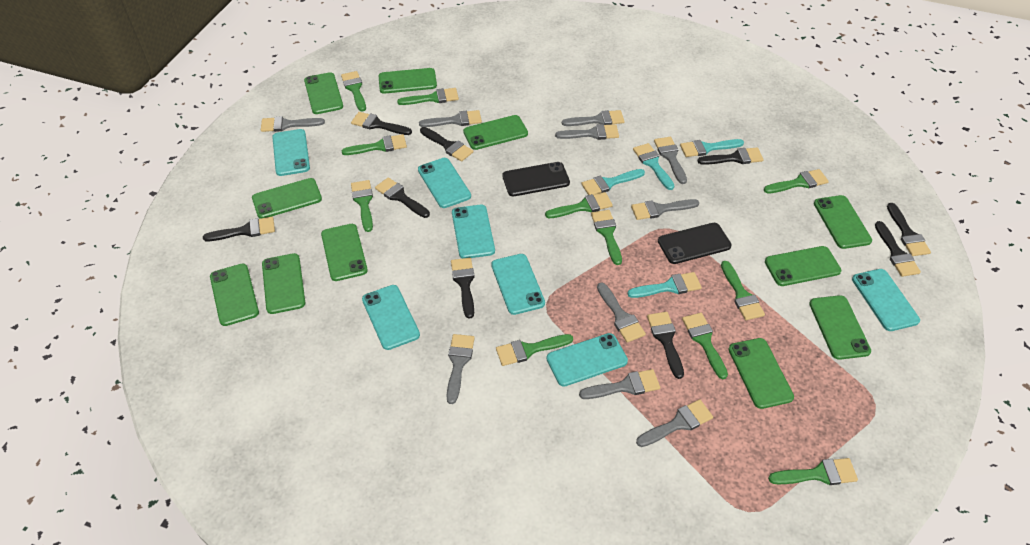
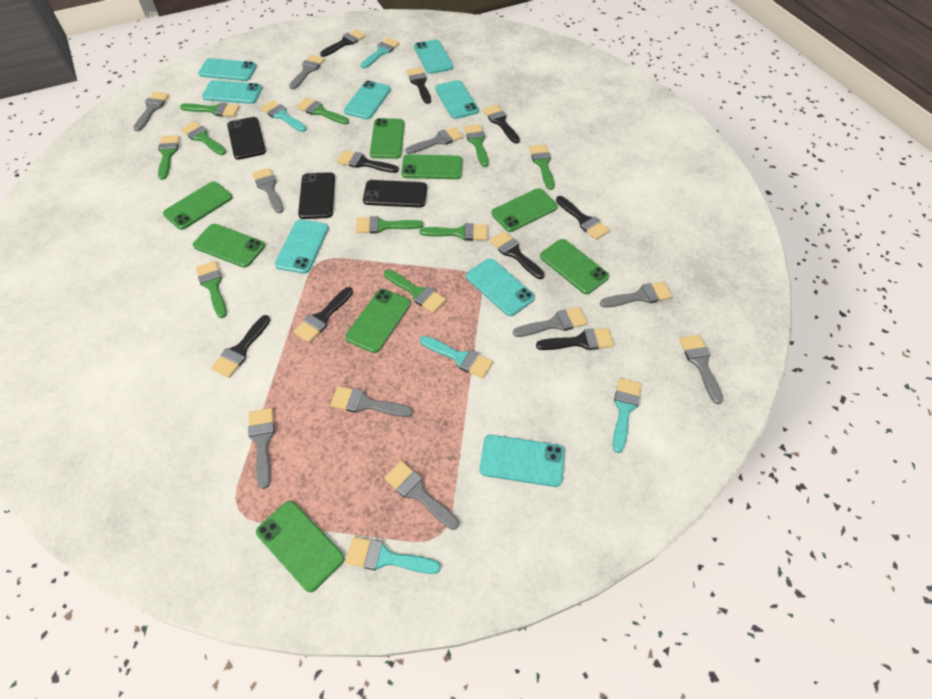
black phone: 2 -> 3
green brush: 11 -> 10
green phone: 11 -> 8
turquoise brush: 4 -> 5
turquoise phone: 7 -> 8

